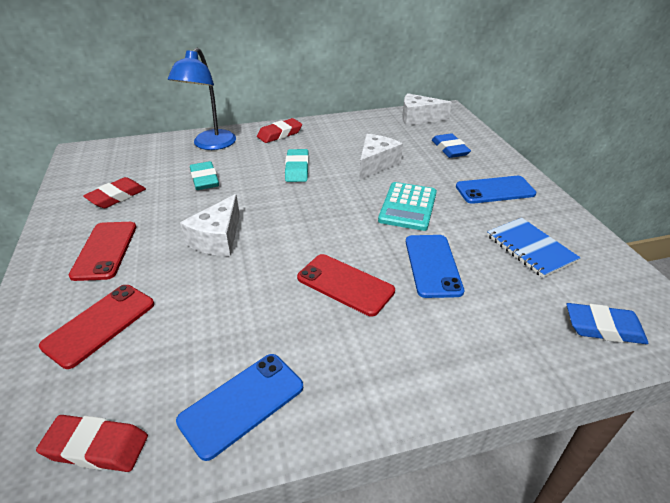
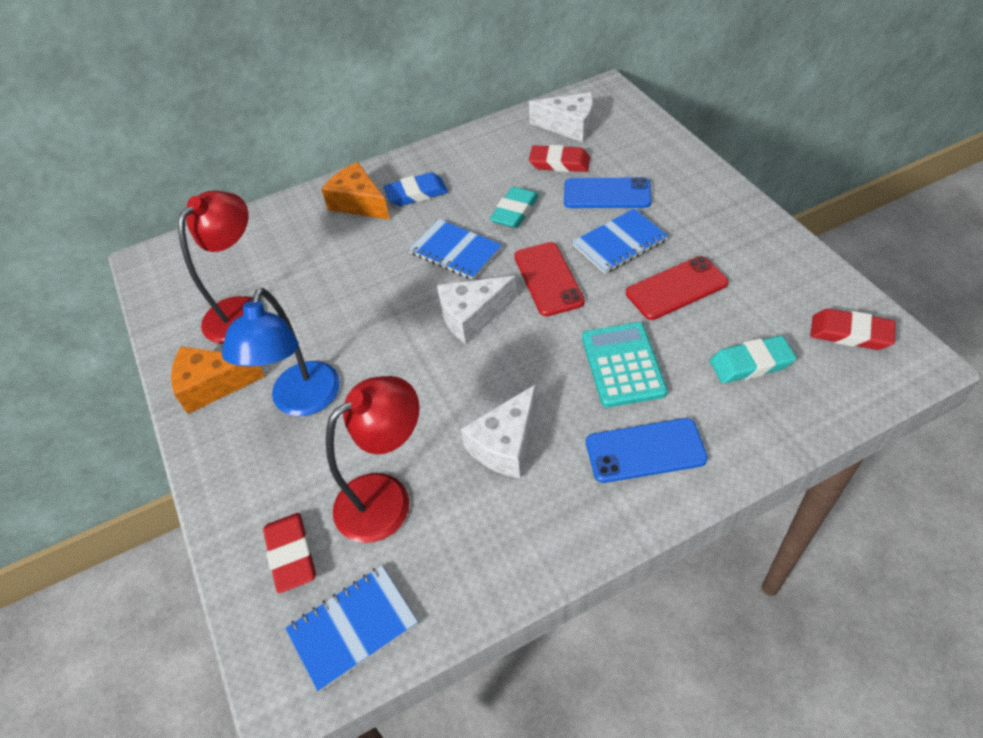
blue eraser: 2 -> 1
blue notebook: 1 -> 3
blue phone: 3 -> 2
orange cheese: 0 -> 2
red lamp: 0 -> 2
red phone: 3 -> 2

